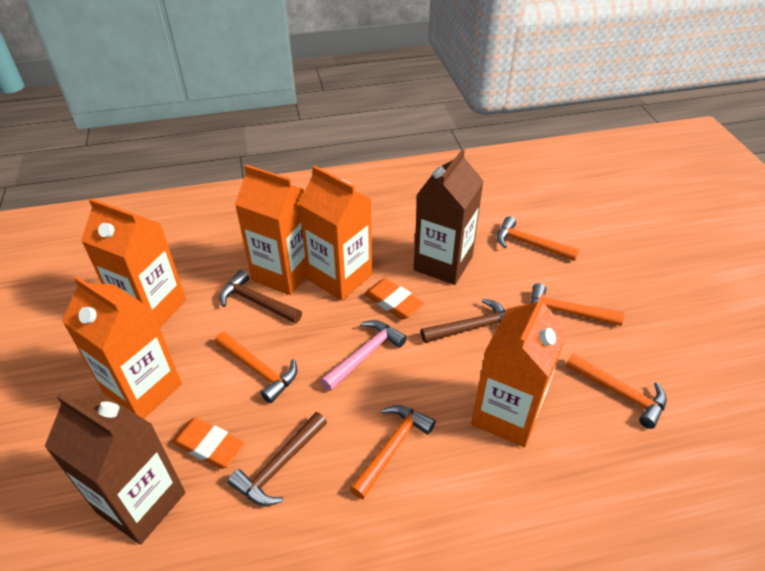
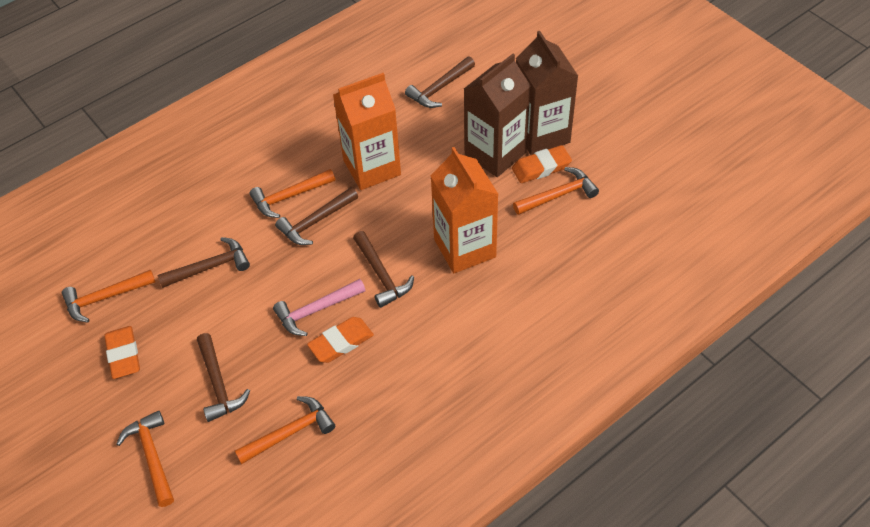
brown hammer: 3 -> 5
orange carton: 5 -> 2
orange eraser: 2 -> 3

